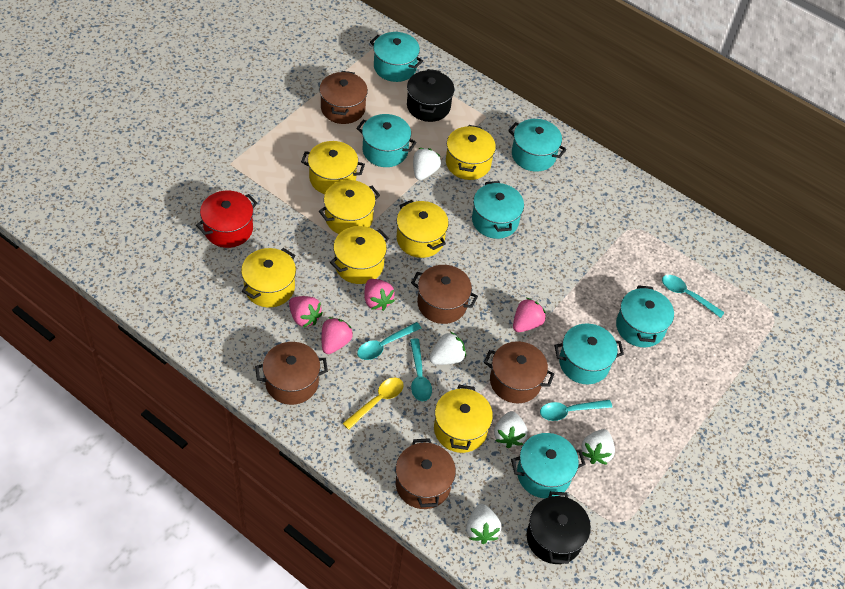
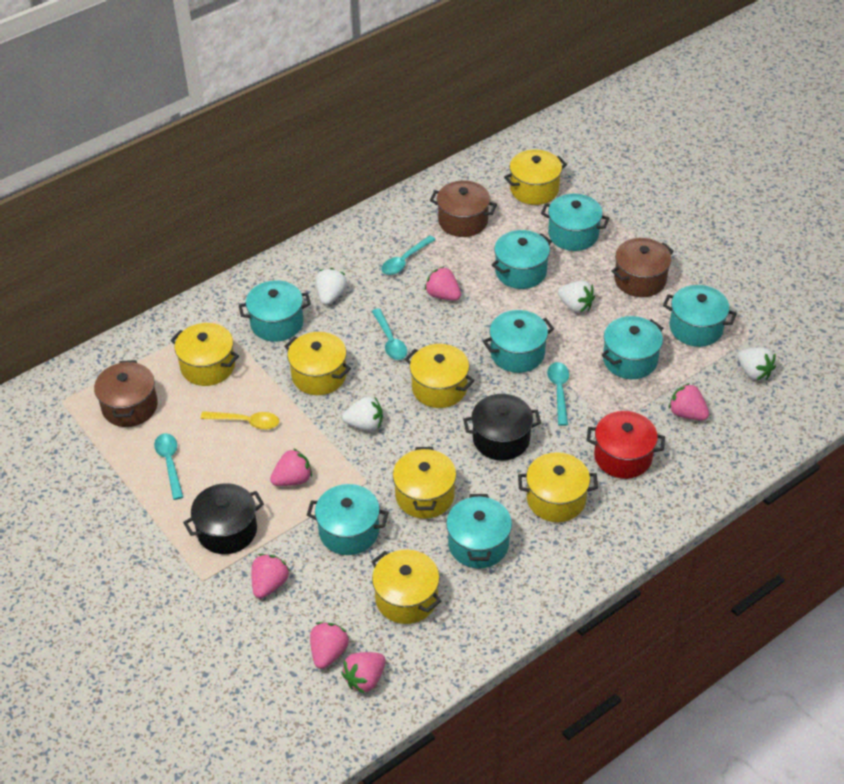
brown pot: 5 -> 3
pink strawberry: 4 -> 6
turquoise pot: 7 -> 8
white strawberry: 5 -> 4

